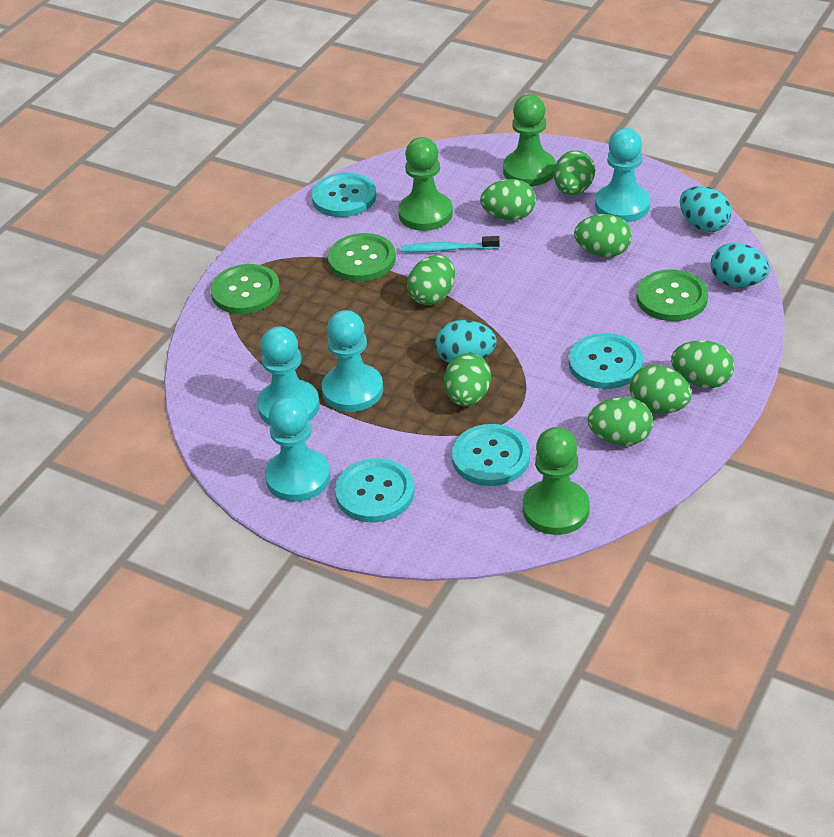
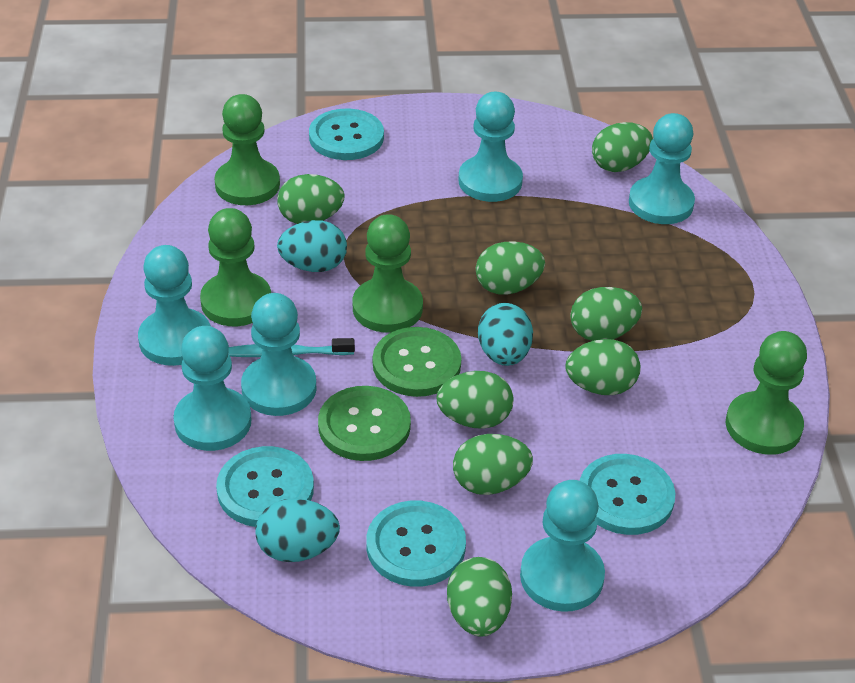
green button: 3 -> 2
green pawn: 3 -> 4
turquoise pawn: 4 -> 6

